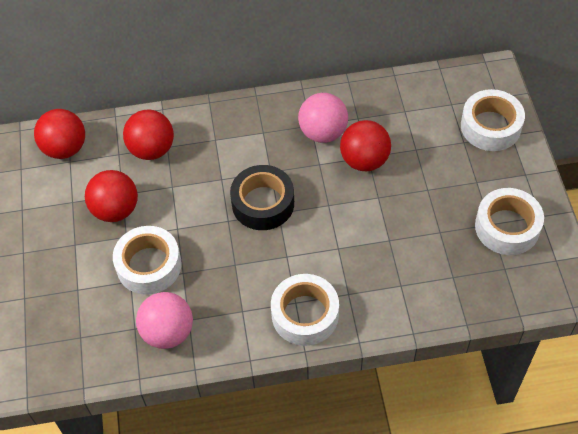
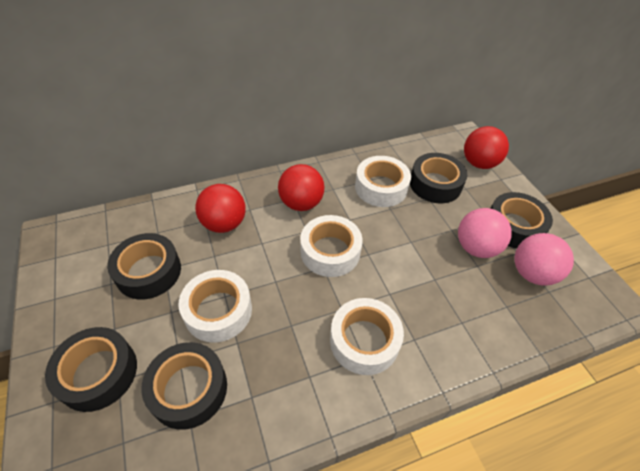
black tape: 1 -> 5
red ball: 4 -> 3

